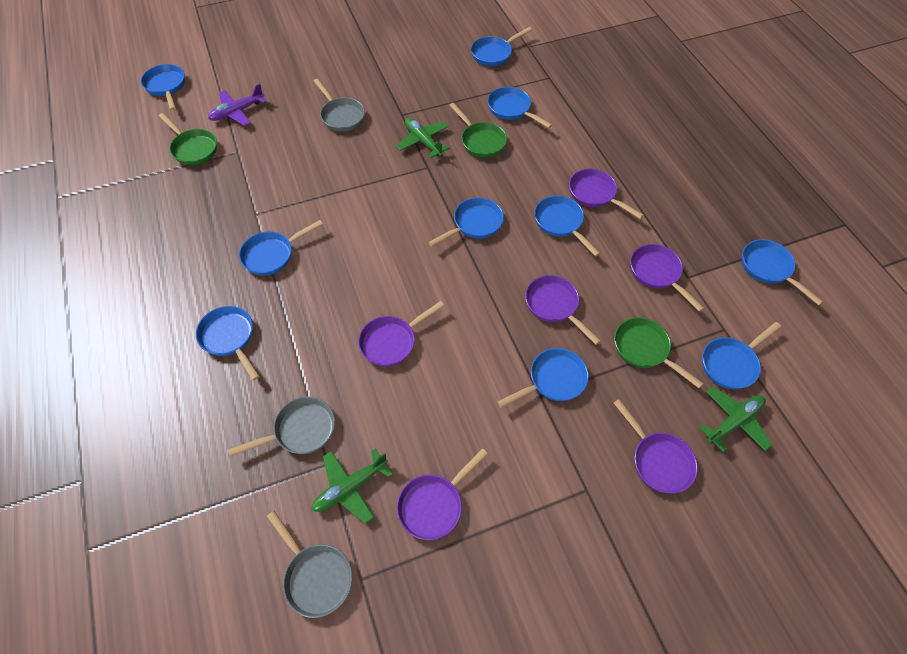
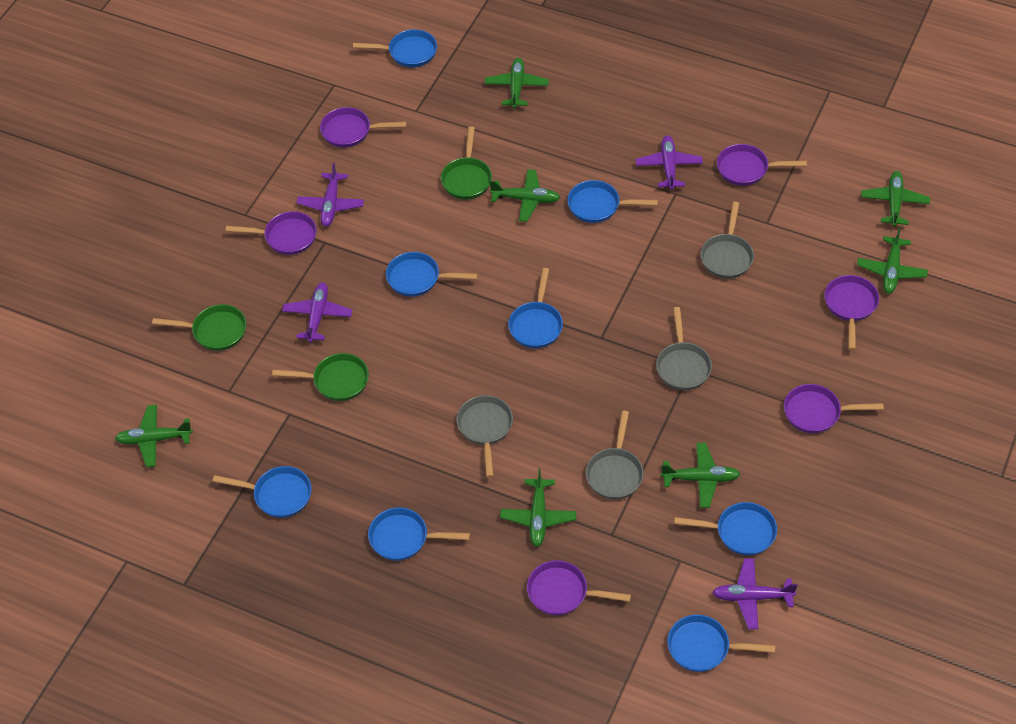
blue pan: 10 -> 8
green plane: 3 -> 7
grey pan: 3 -> 4
purple plane: 1 -> 4

